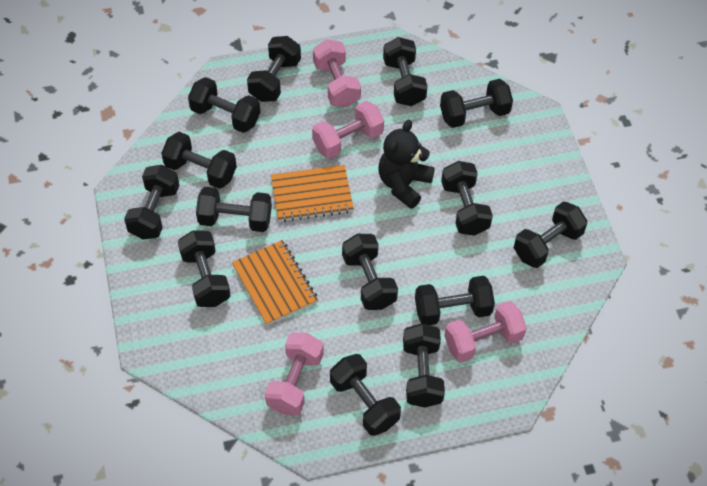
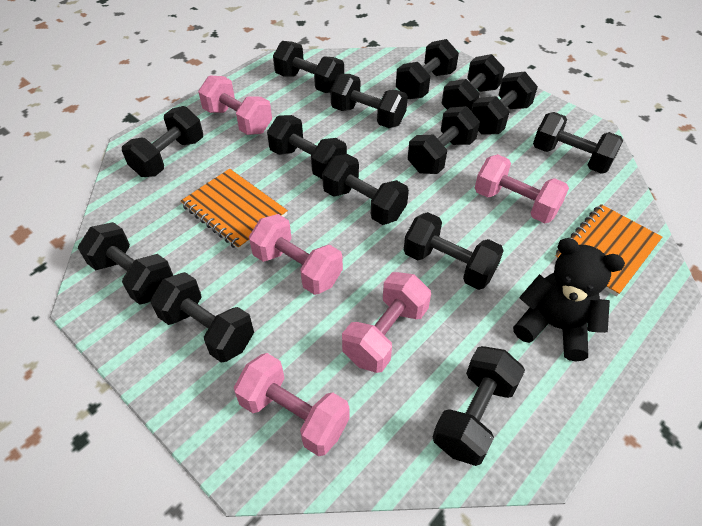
pink dumbbell: 4 -> 5

